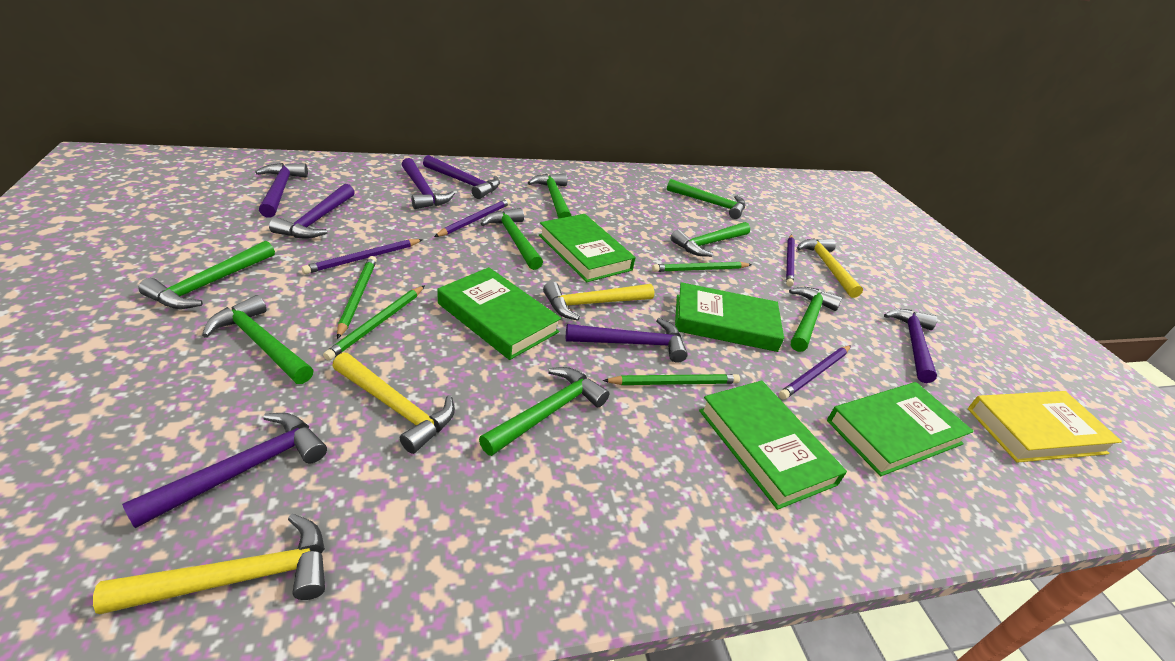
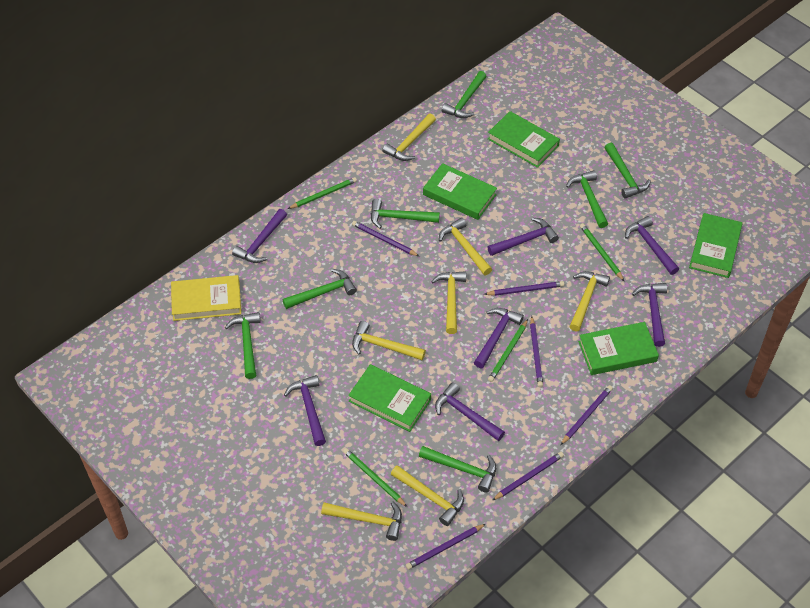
green hammer: 8 -> 7
purple pencil: 4 -> 6
yellow hammer: 4 -> 7

